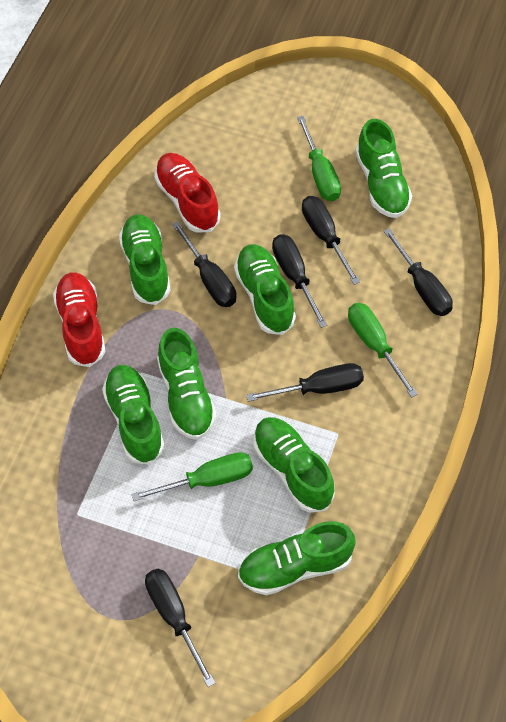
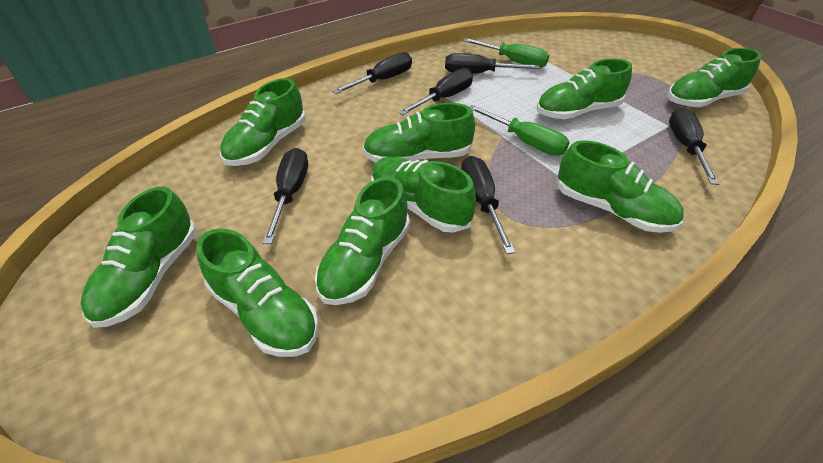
green screwdriver: 3 -> 2
green shoe: 7 -> 9
red shoe: 2 -> 0

